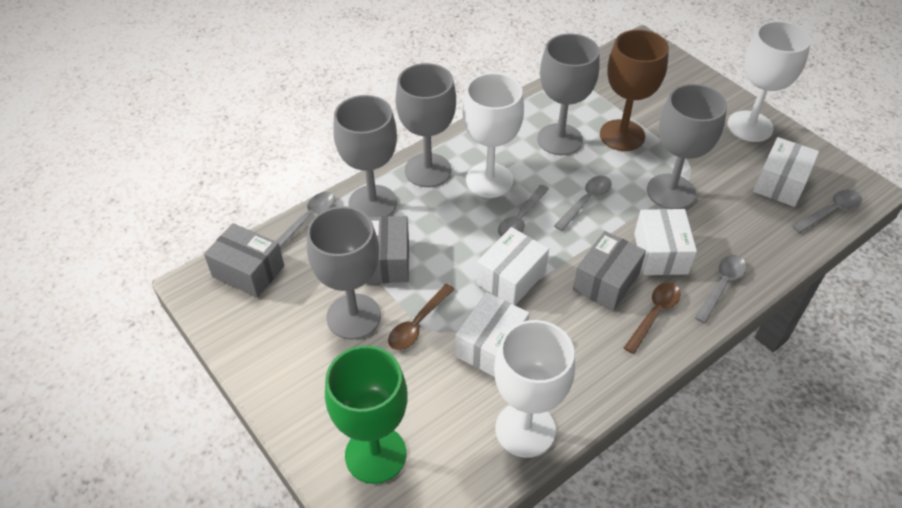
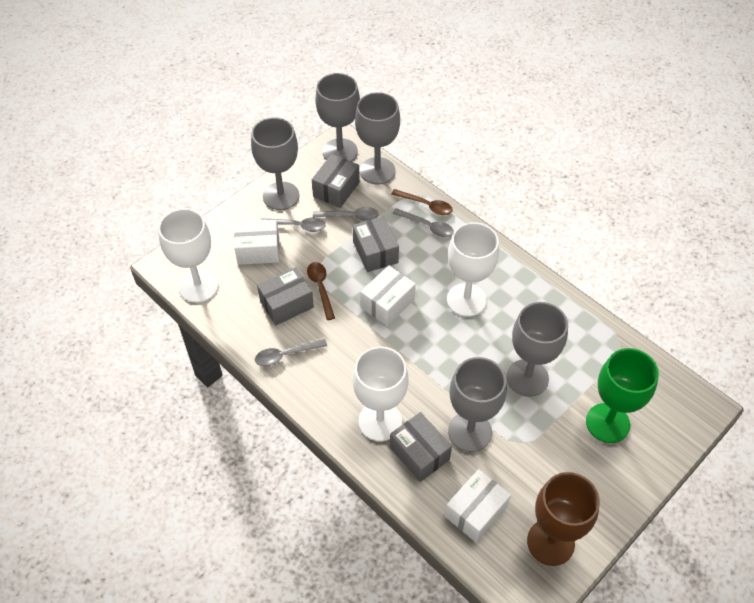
grey box: 3 -> 4
grey spoon: 5 -> 4
white box: 4 -> 3

